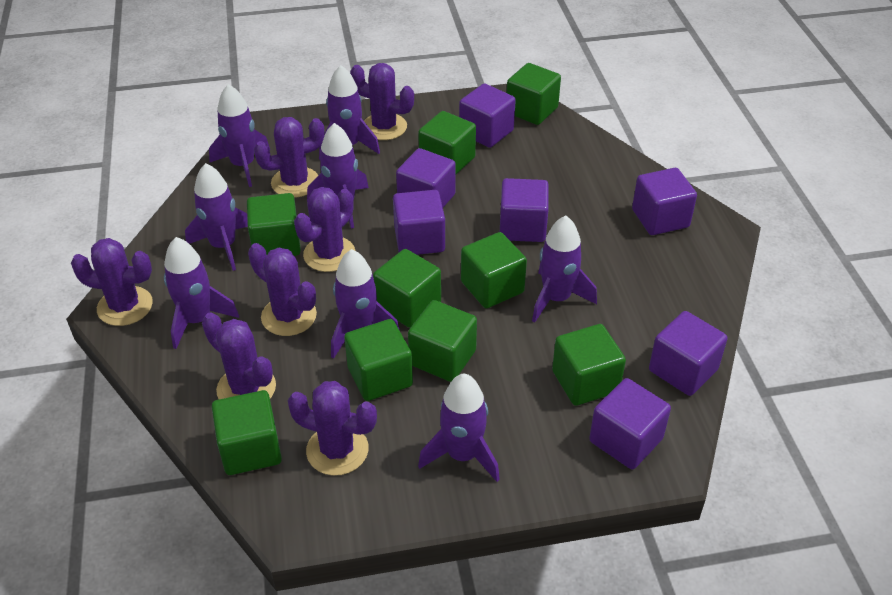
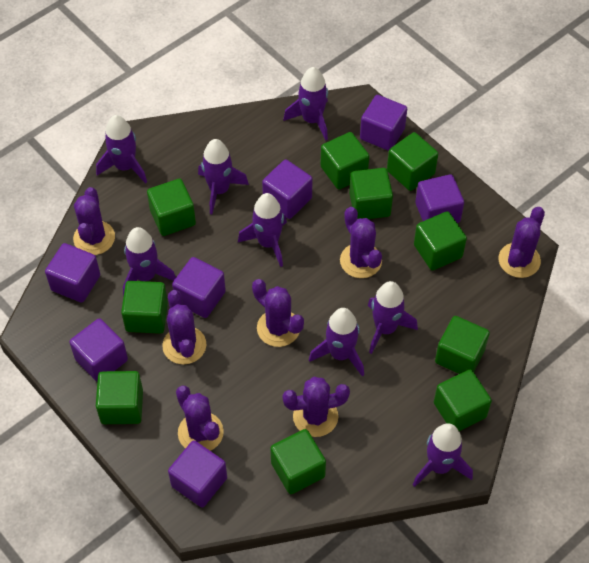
green cube: 9 -> 10

